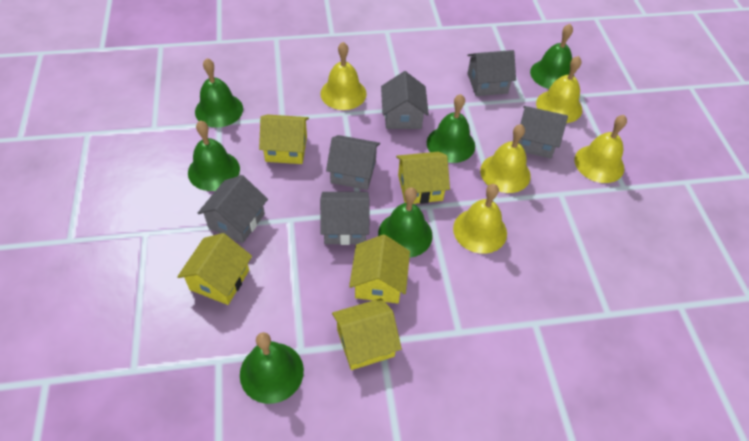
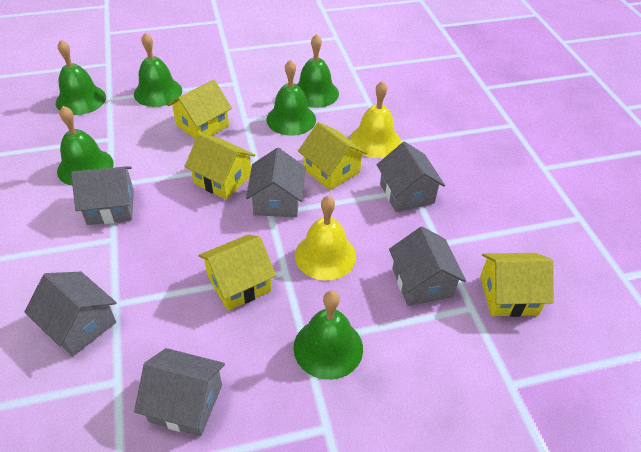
yellow bell: 5 -> 2

